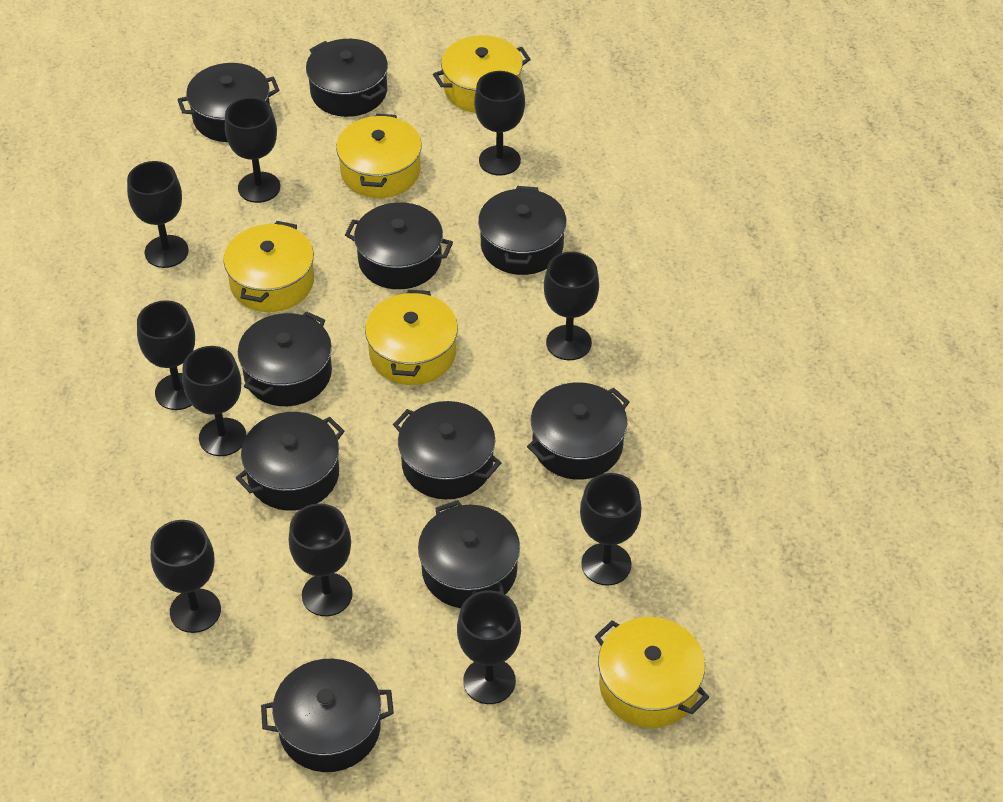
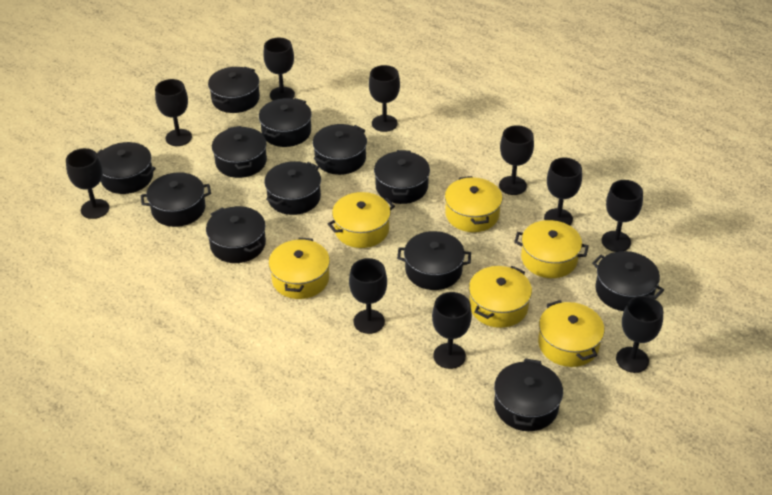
black pot: 10 -> 12
yellow pot: 5 -> 6

